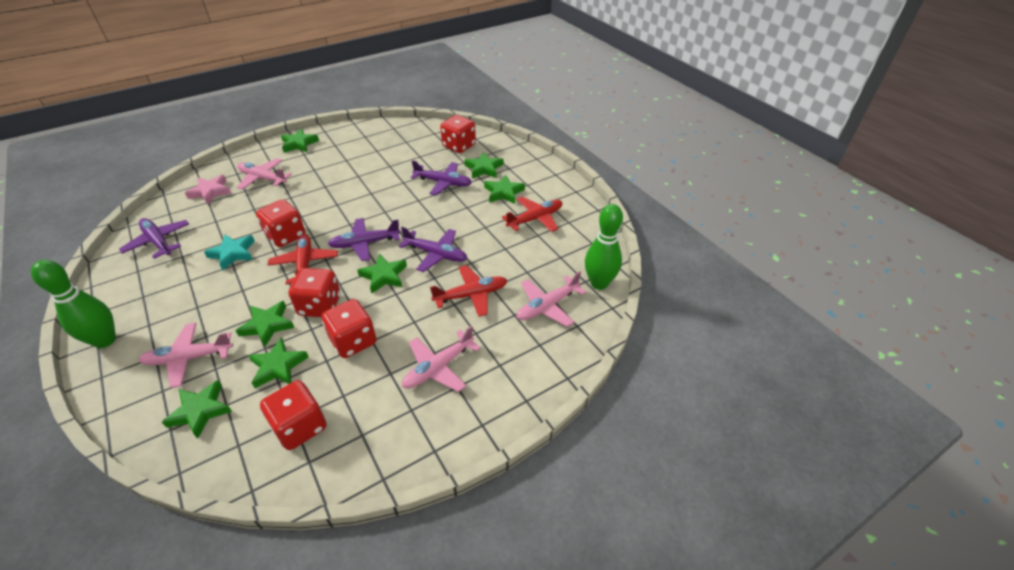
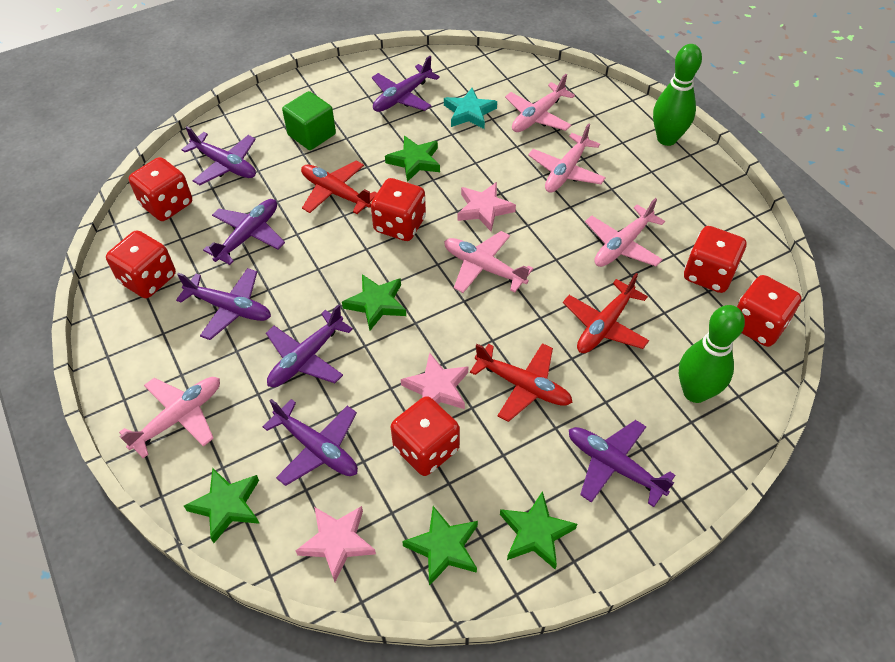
green cube: 0 -> 1
green star: 7 -> 5
pink plane: 4 -> 5
pink star: 1 -> 3
purple plane: 4 -> 7
red dice: 5 -> 6

